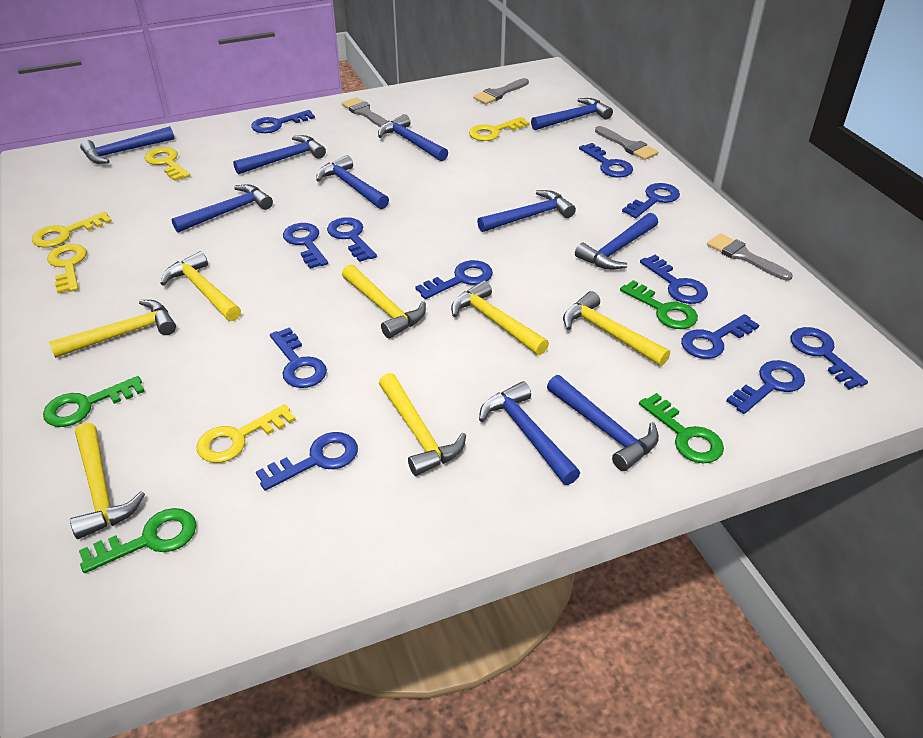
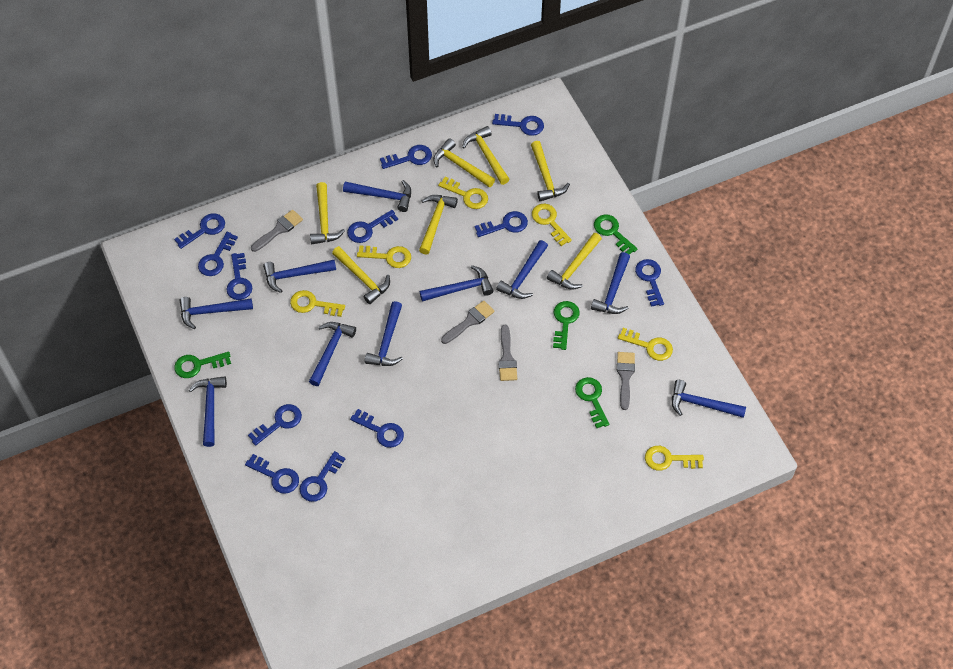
yellow key: 5 -> 6

